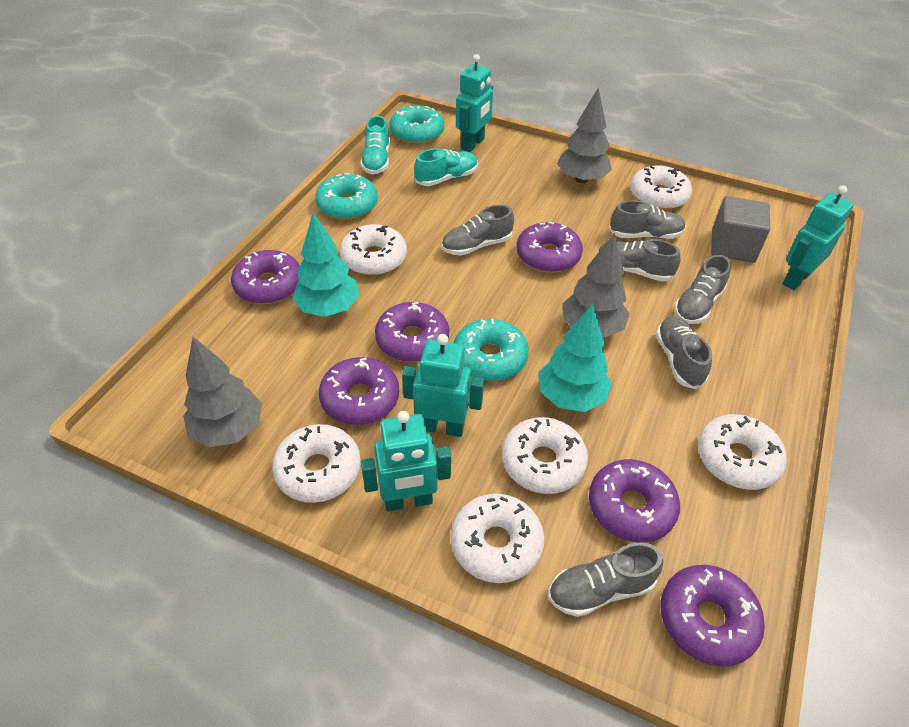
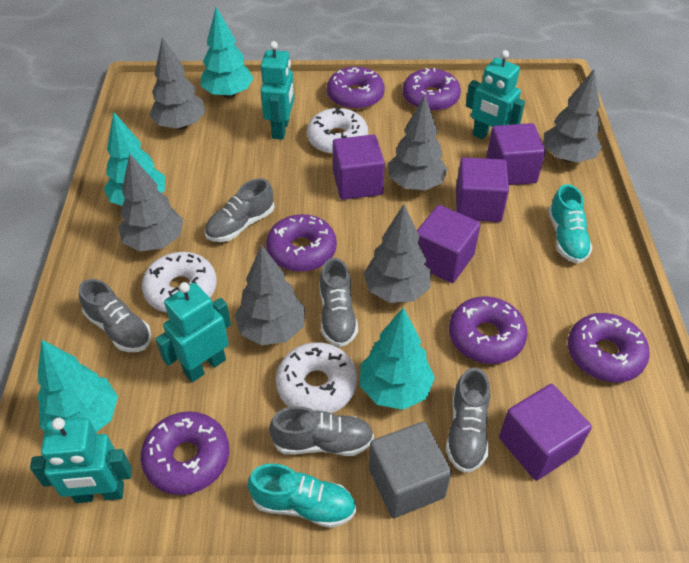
grey shoe: 6 -> 5
grey tree: 3 -> 6
purple cube: 0 -> 5
turquoise donut: 3 -> 0
turquoise tree: 2 -> 4
white donut: 6 -> 3

